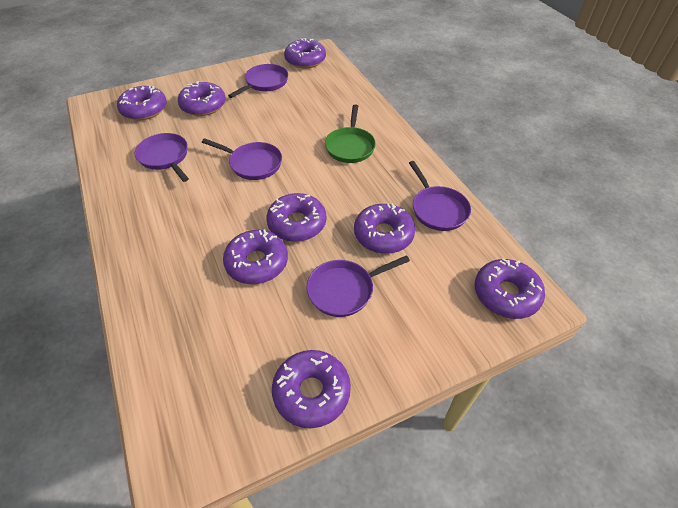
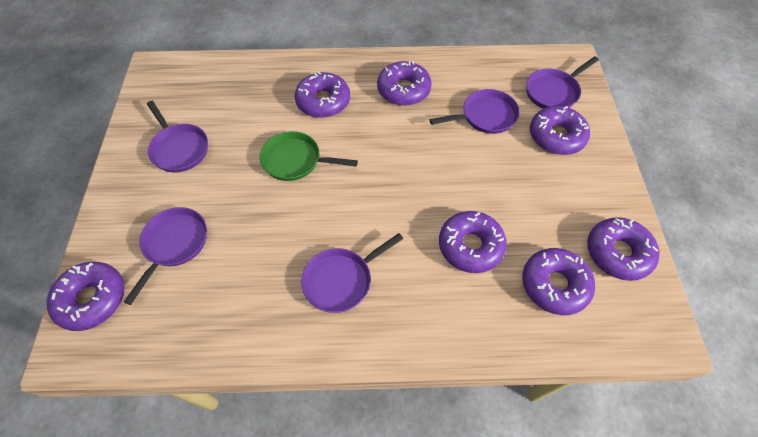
purple donut: 8 -> 7

